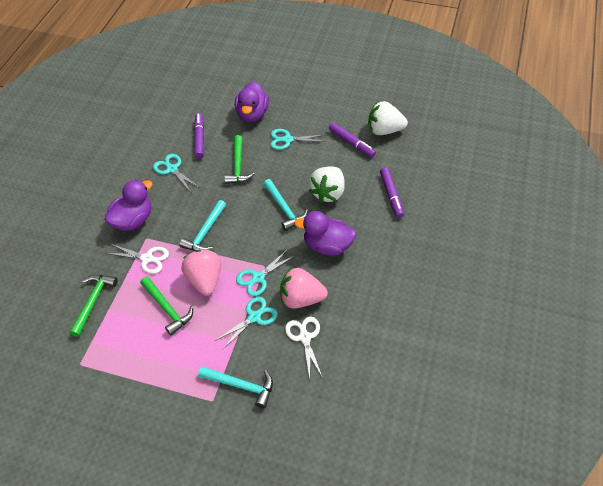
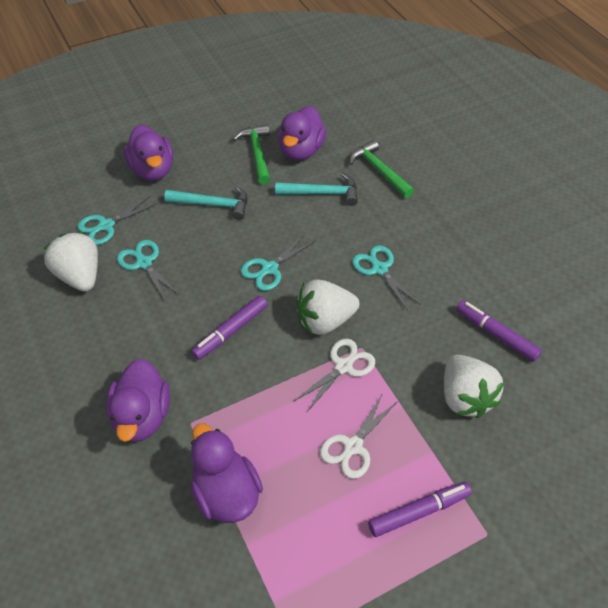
green hammer: 3 -> 2
pink strawberry: 2 -> 0
purple duck: 3 -> 4
turquoise hammer: 3 -> 2
white strawberry: 2 -> 3

